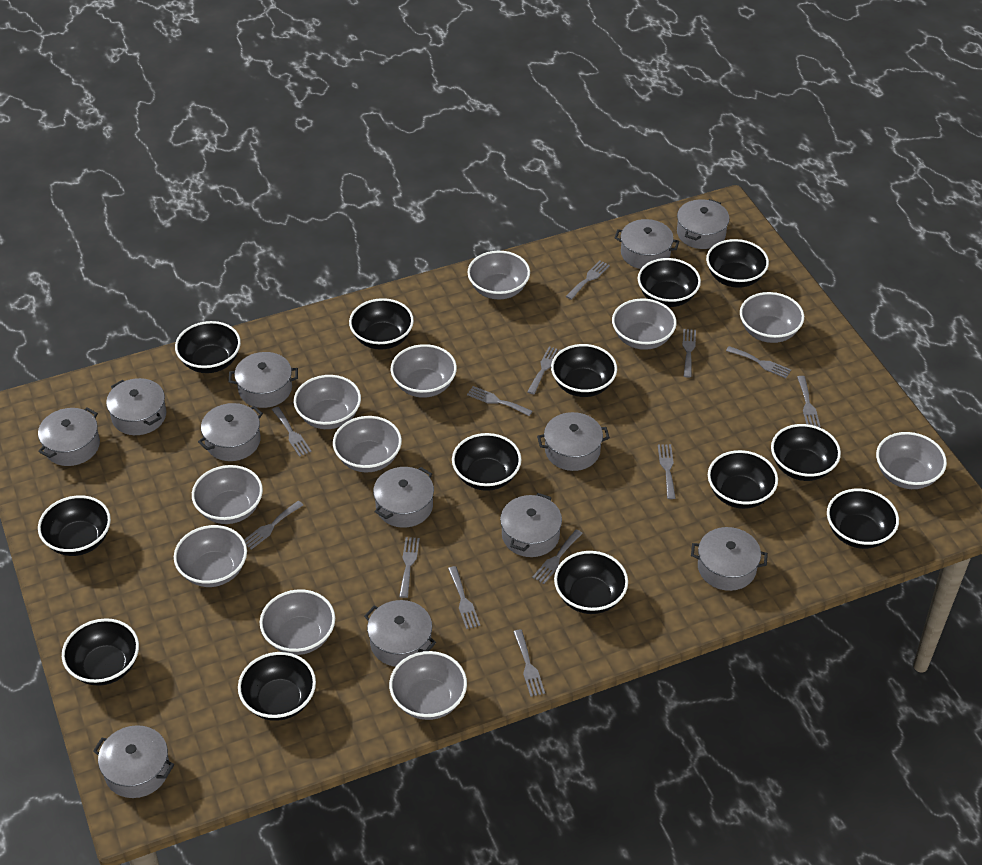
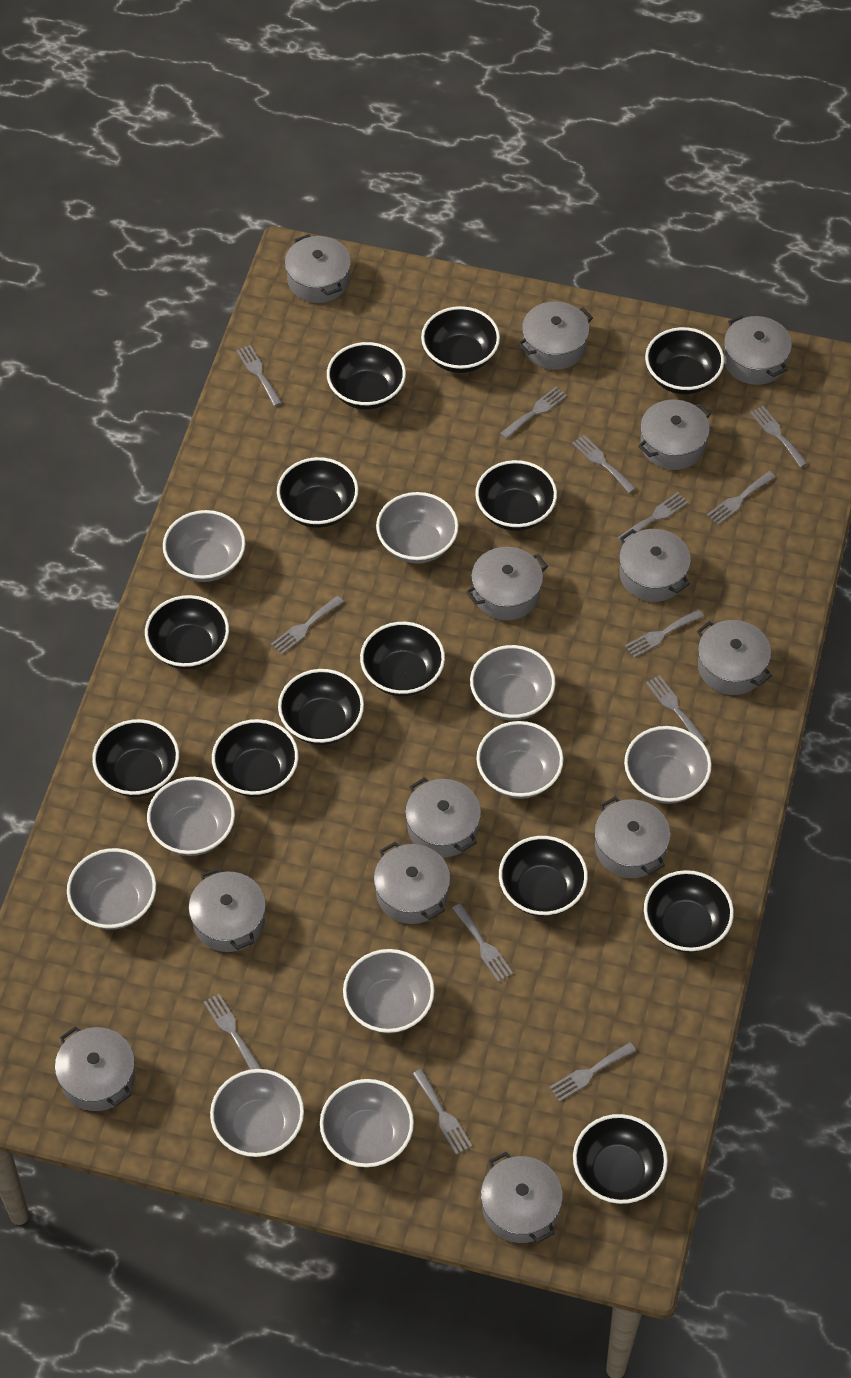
grey bowl: 11 -> 10
grey pot: 12 -> 13

